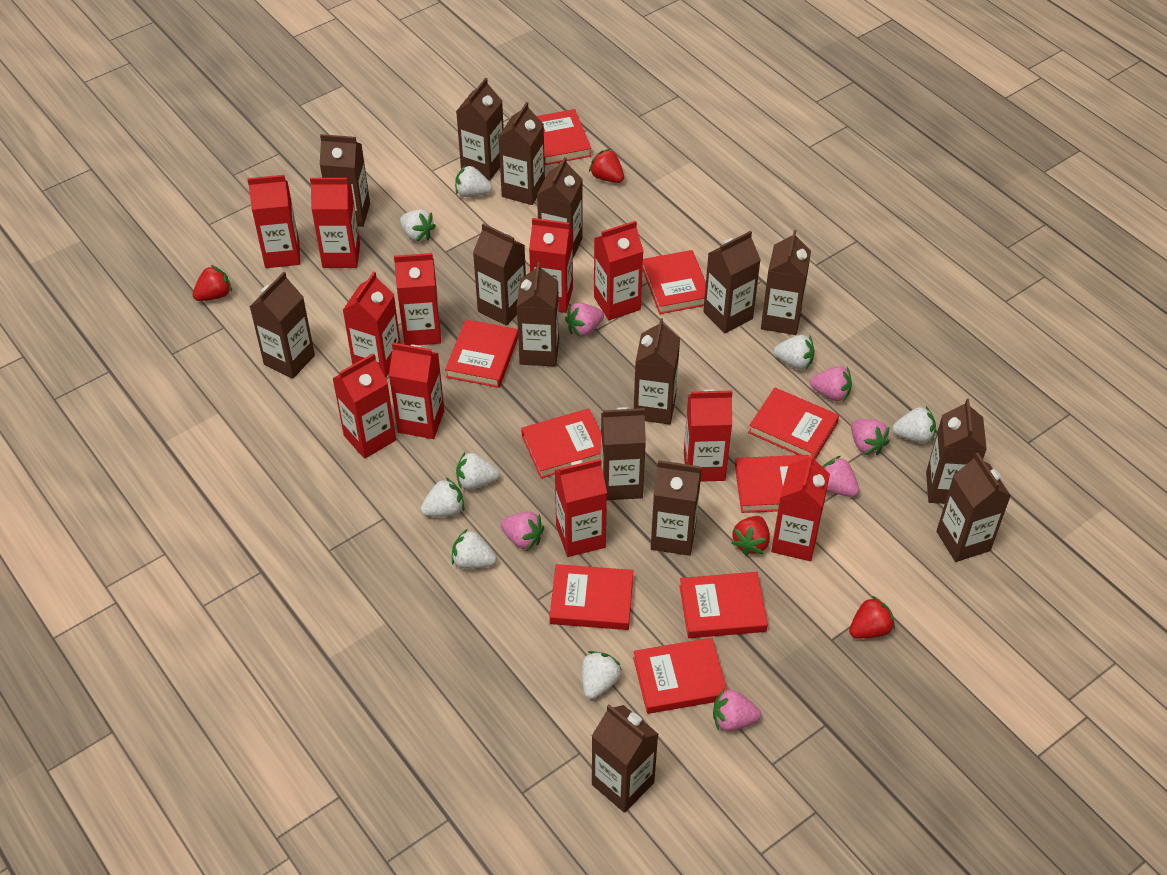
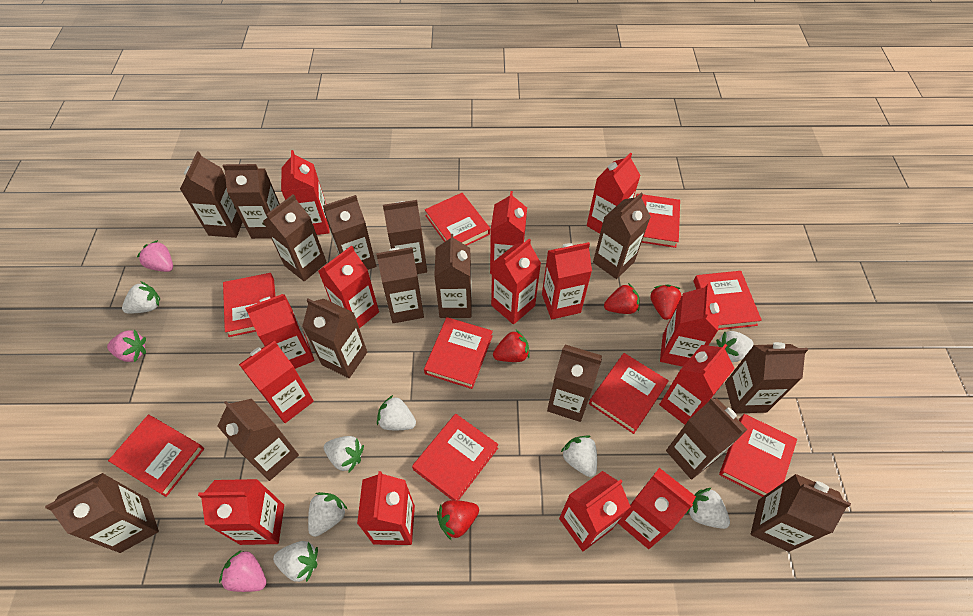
pink strawberry: 6 -> 3
red carton: 11 -> 14

